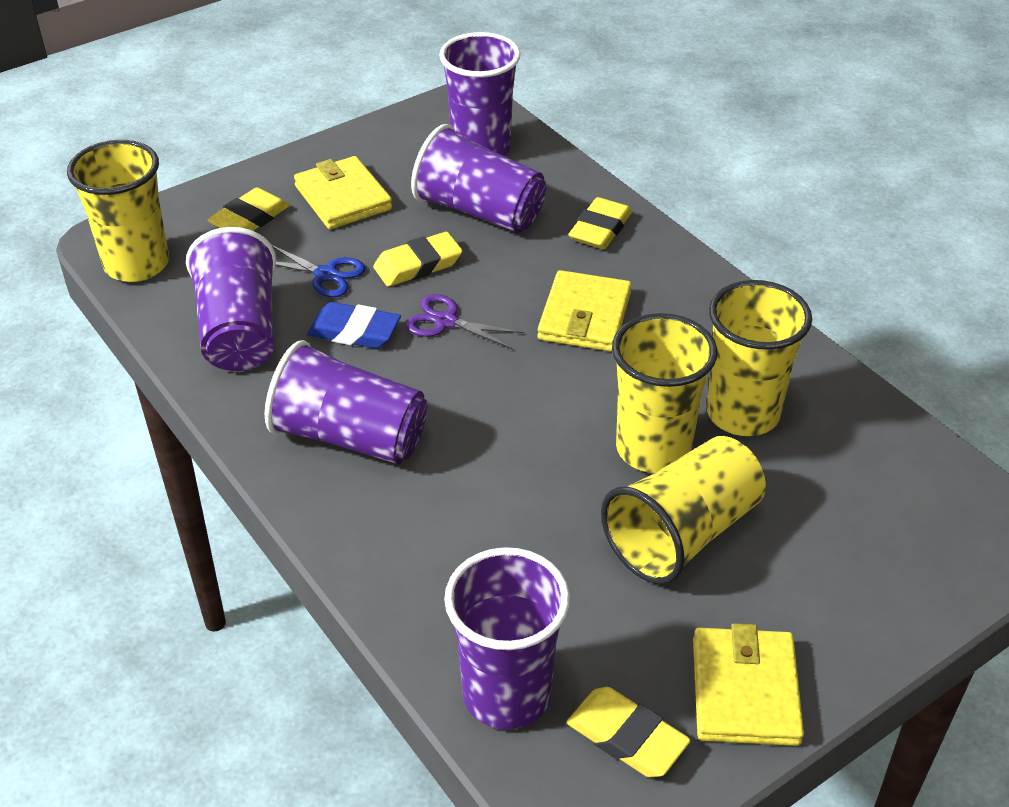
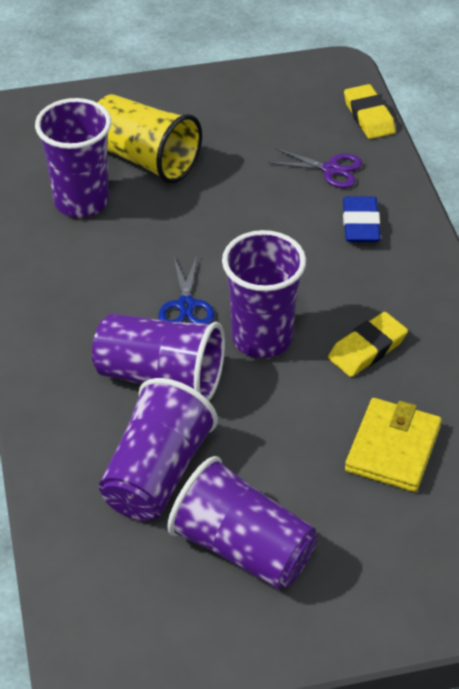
yellow cup: 4 -> 1
yellow eraser: 4 -> 2
yellow wallet: 3 -> 1

